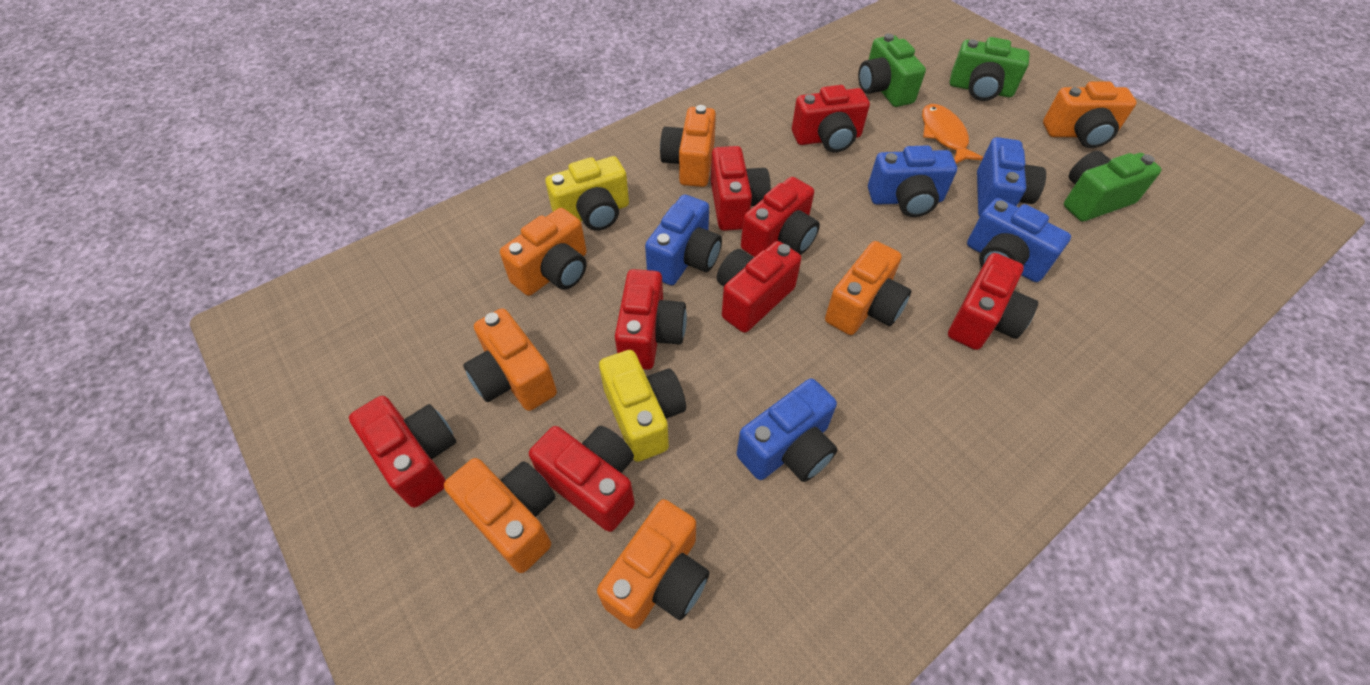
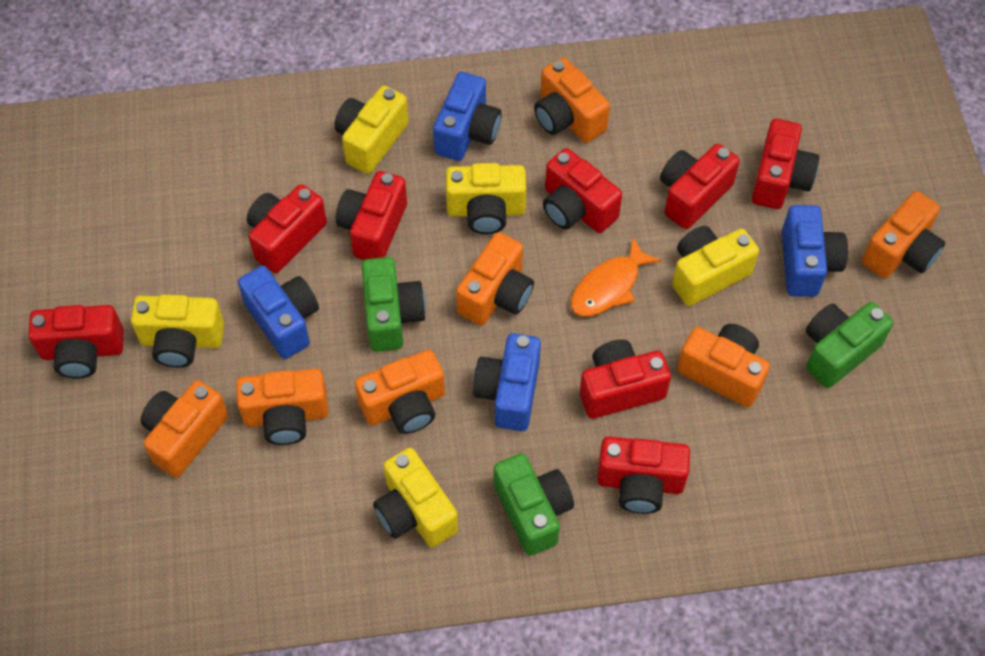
blue camera: 5 -> 4
yellow camera: 2 -> 5

